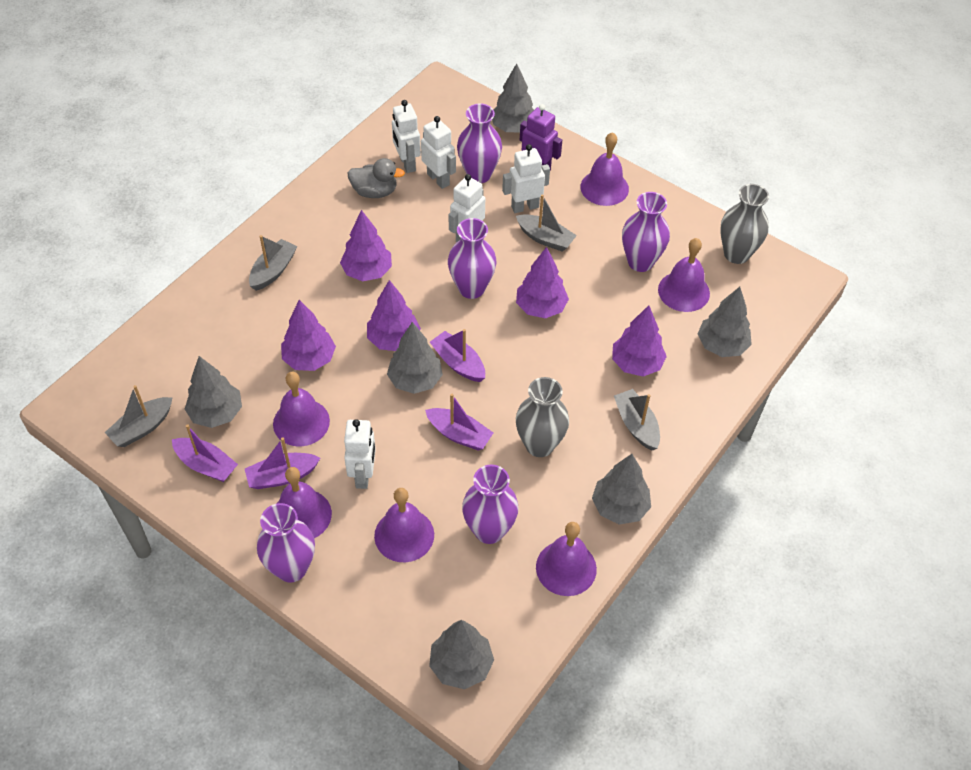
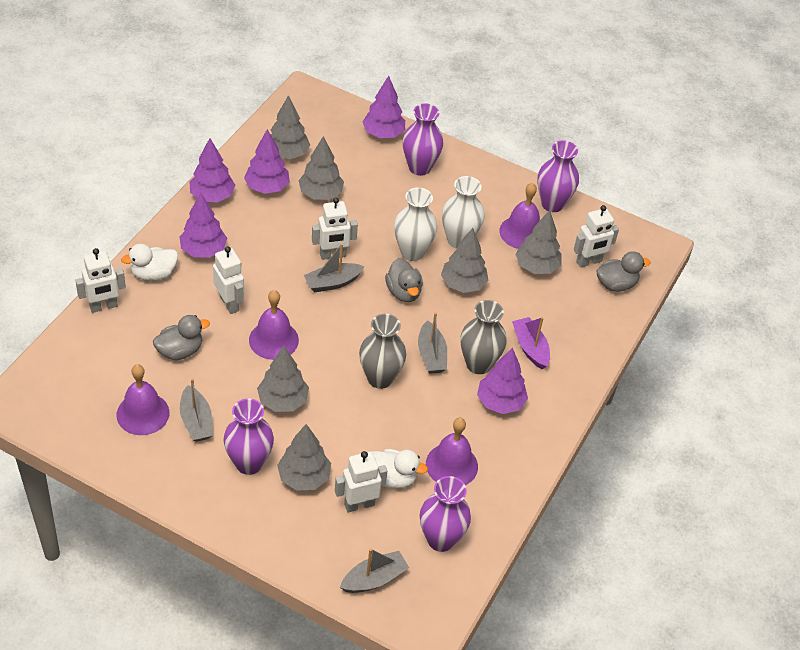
grey duck: 1 -> 3
purple bell: 6 -> 4
purple boat: 4 -> 1
purple robot: 1 -> 0
purple vase: 5 -> 4
white duck: 0 -> 2
white vase: 0 -> 2

